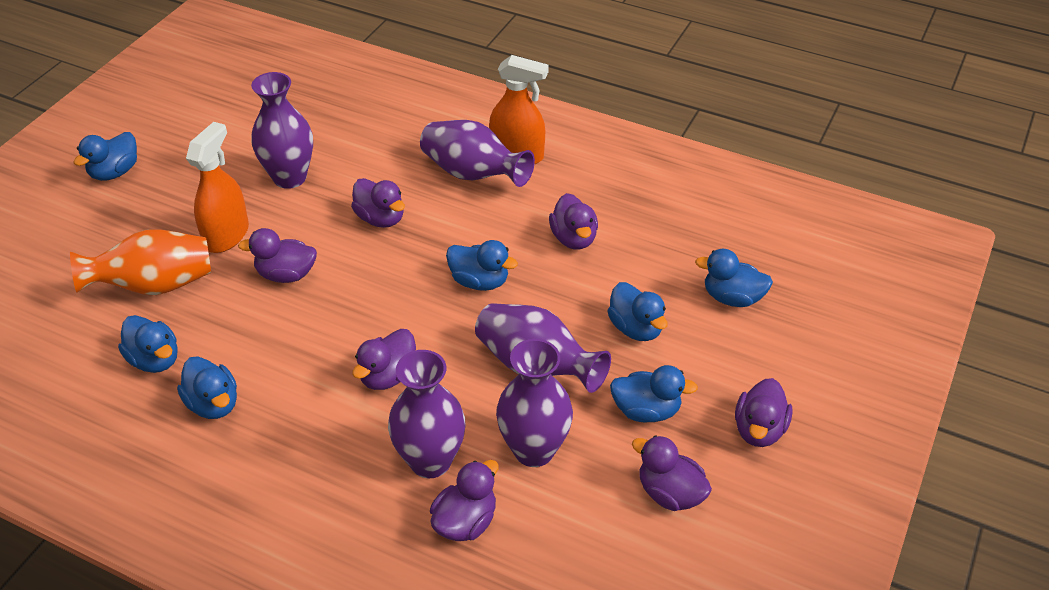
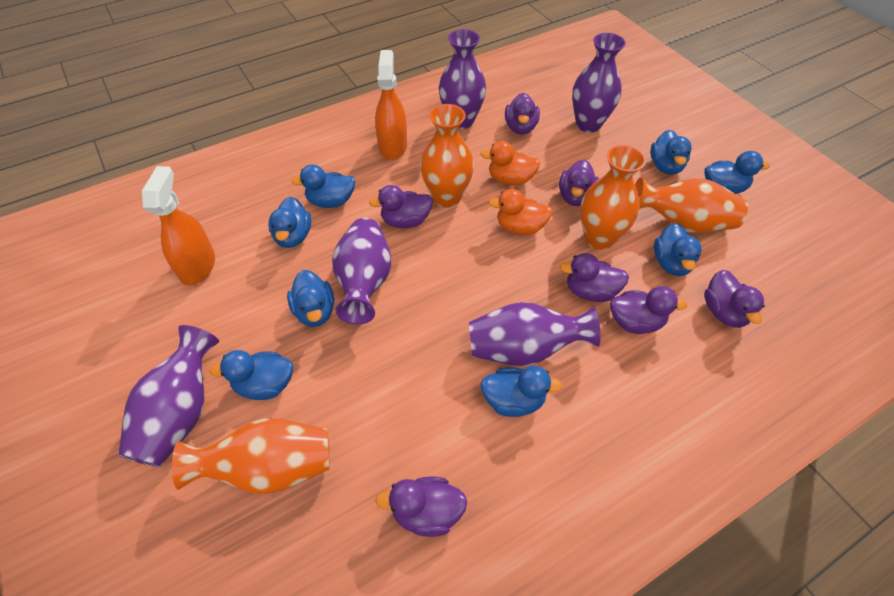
blue duck: 7 -> 8
orange duck: 0 -> 2
orange vase: 1 -> 4

